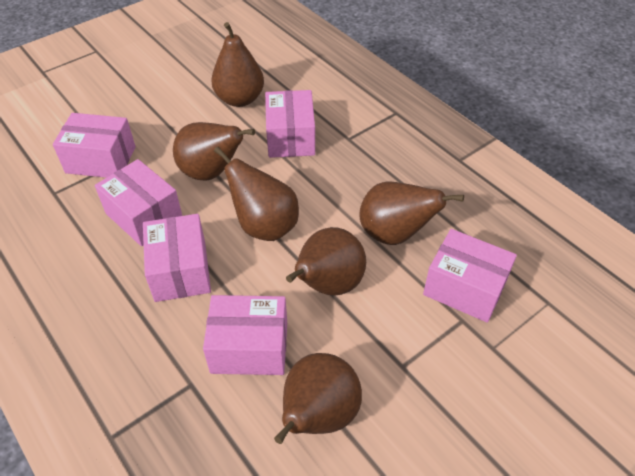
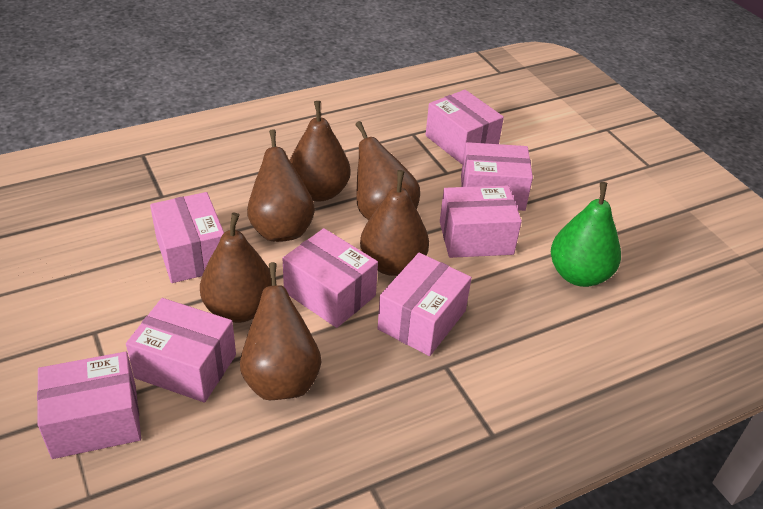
green pear: 0 -> 1
pink box: 6 -> 8

